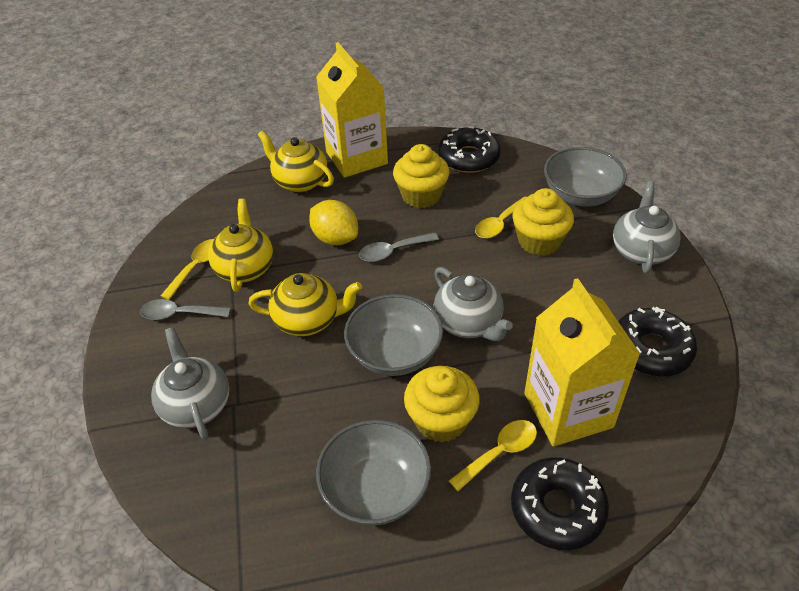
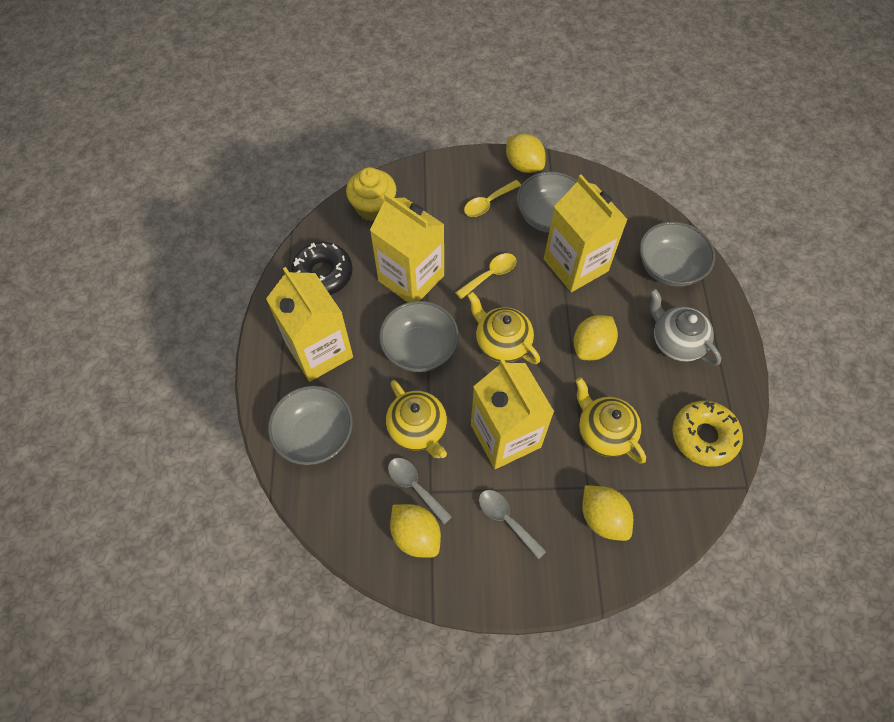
black donut: 3 -> 1
grey bowl: 3 -> 4
grey teapot: 3 -> 1
yellow carton: 2 -> 4
yellow cupcake: 3 -> 1
yellow donut: 0 -> 1
yellow lemon: 1 -> 4
yellow spoon: 3 -> 2

